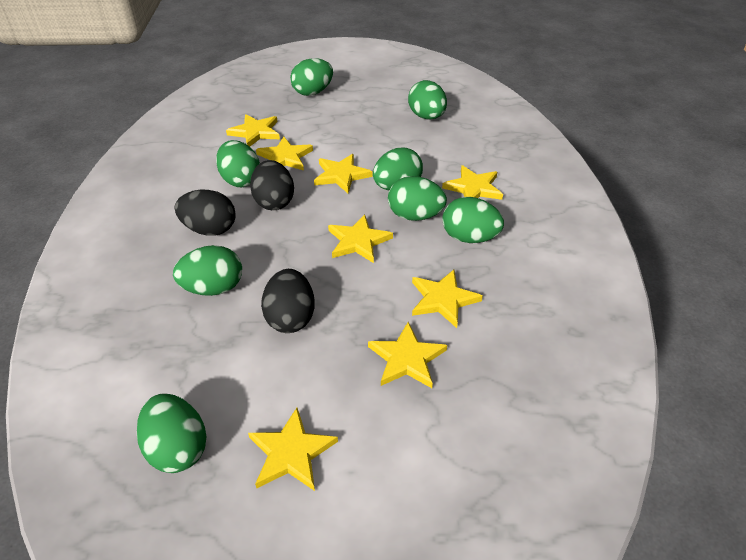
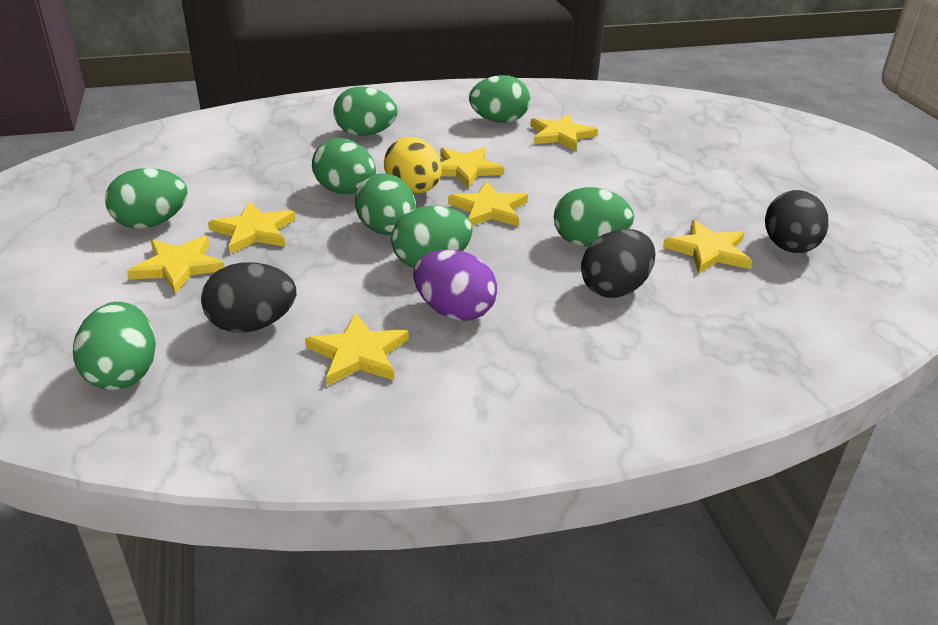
purple egg: 0 -> 1
yellow egg: 0 -> 1
yellow star: 8 -> 7

